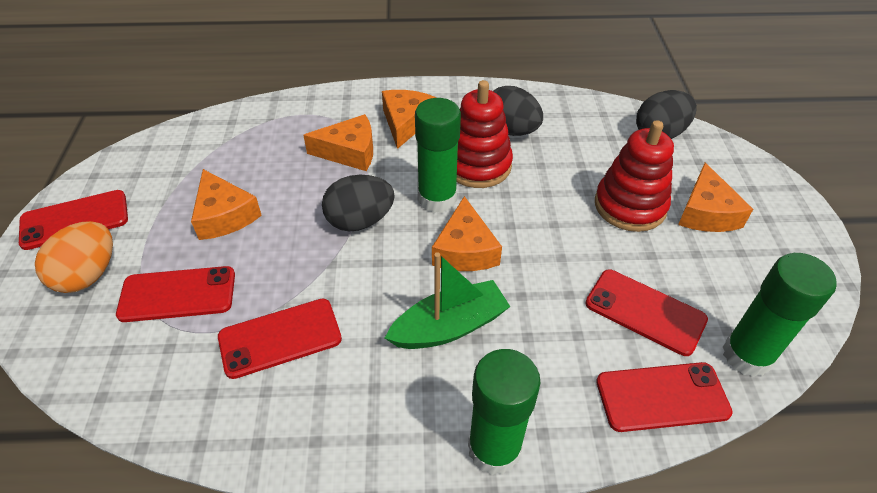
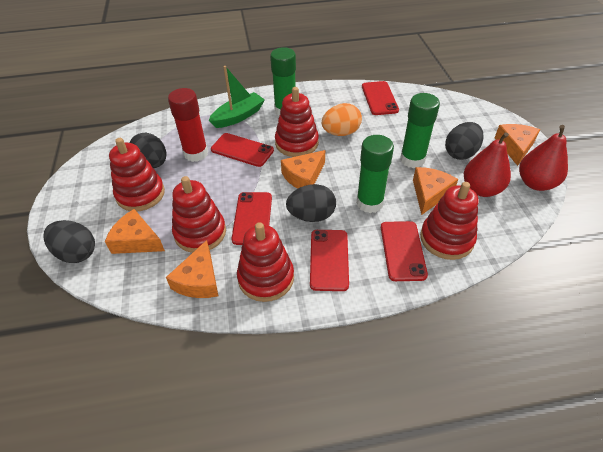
black egg: 3 -> 4
red glue stick: 0 -> 1
red pear: 0 -> 2
red stacking toy: 2 -> 5

